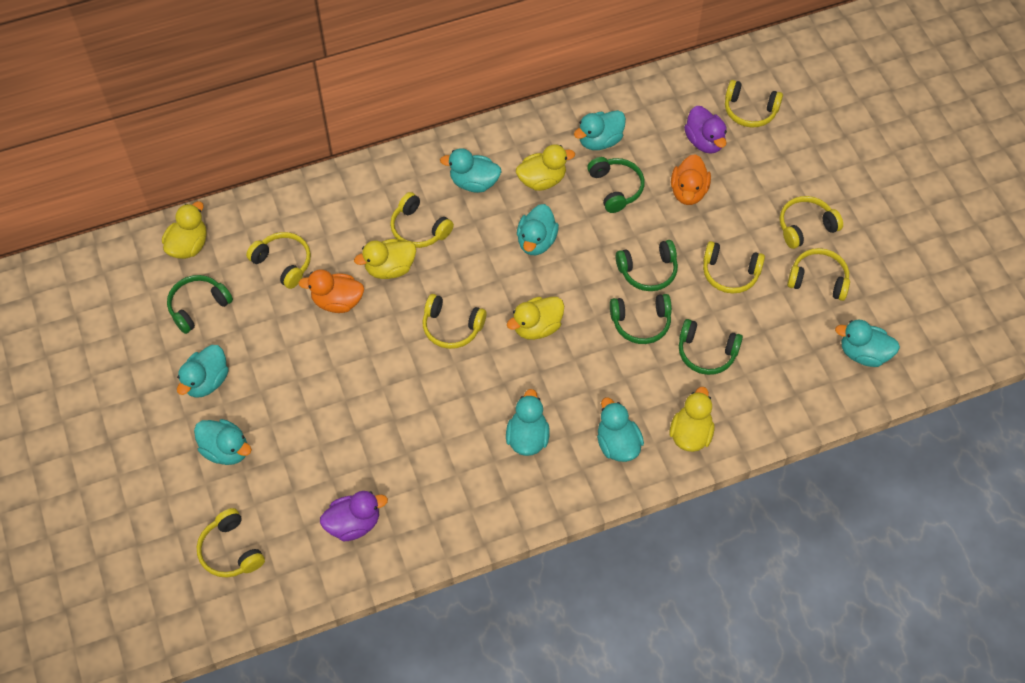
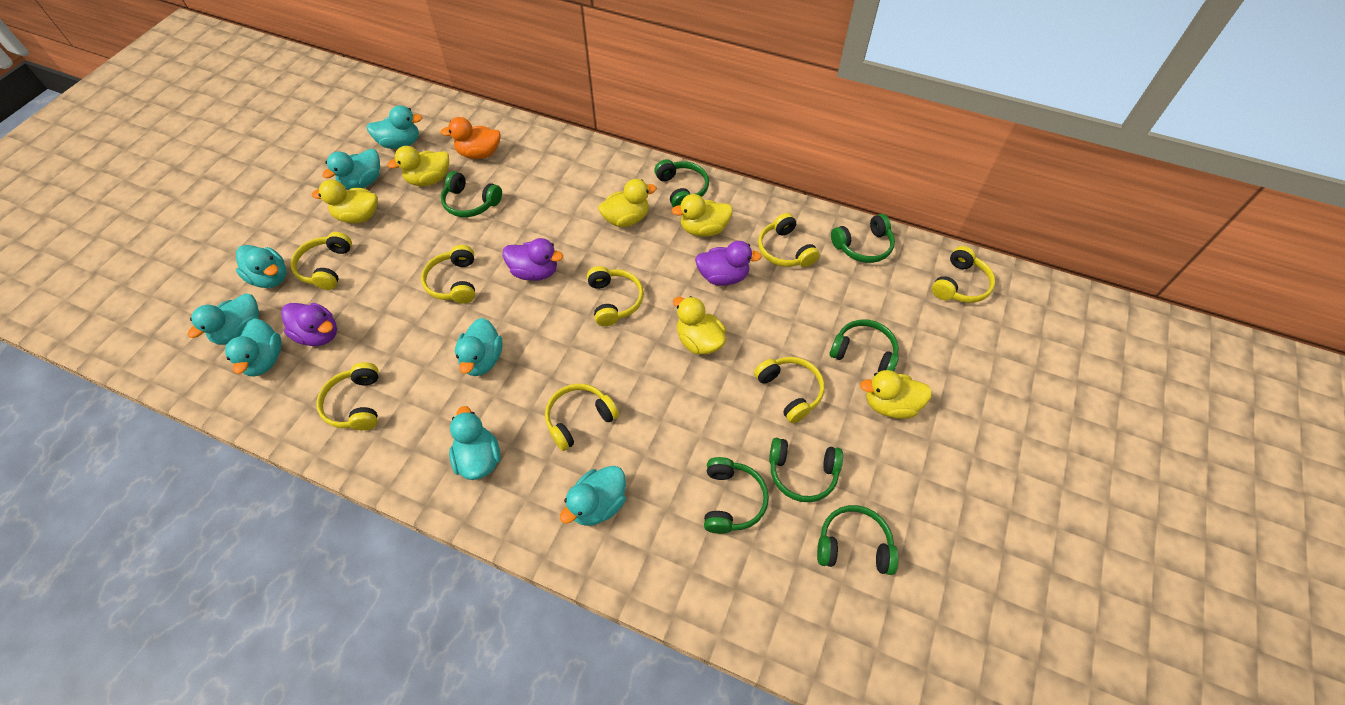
green headphones: 5 -> 7
orange duck: 2 -> 1
purple duck: 2 -> 3
yellow duck: 5 -> 6

